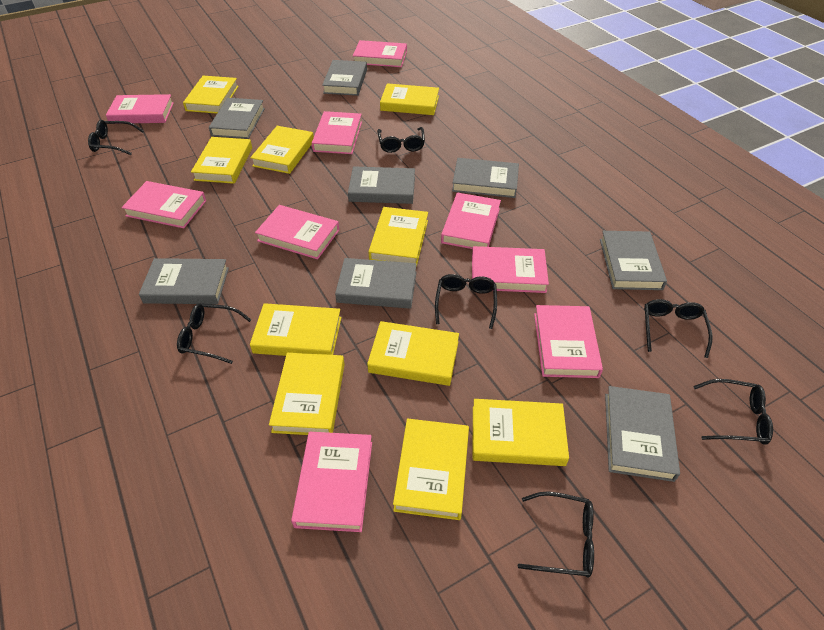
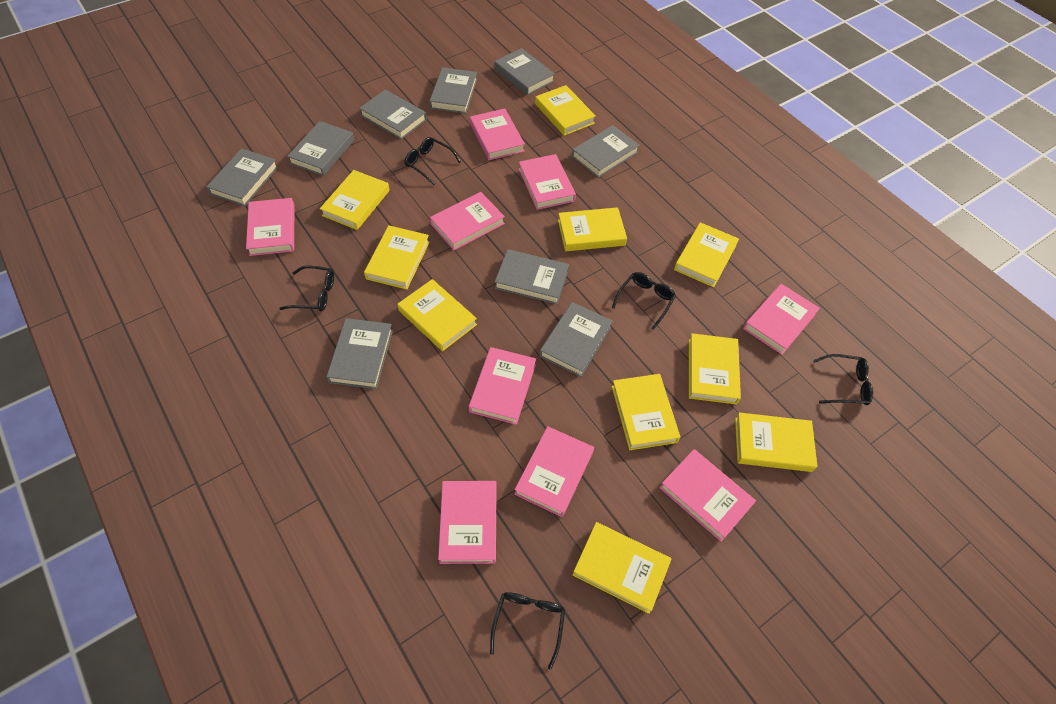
black glasses: 7 -> 5
grey book: 8 -> 9

